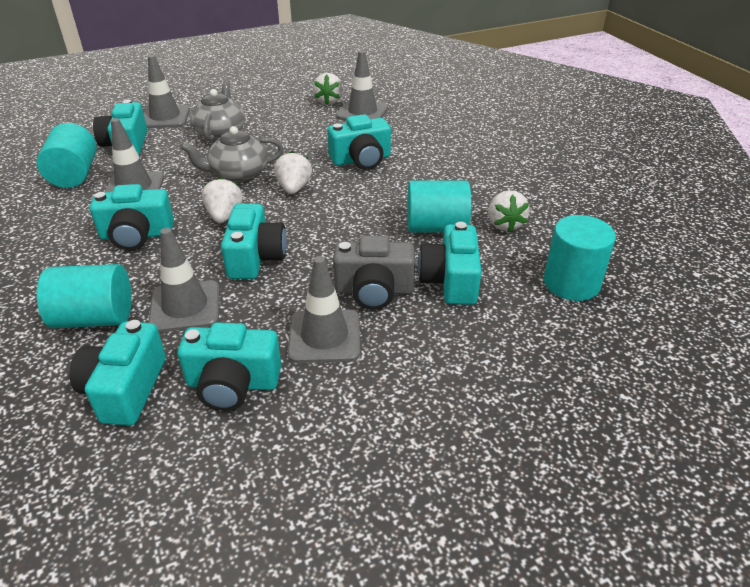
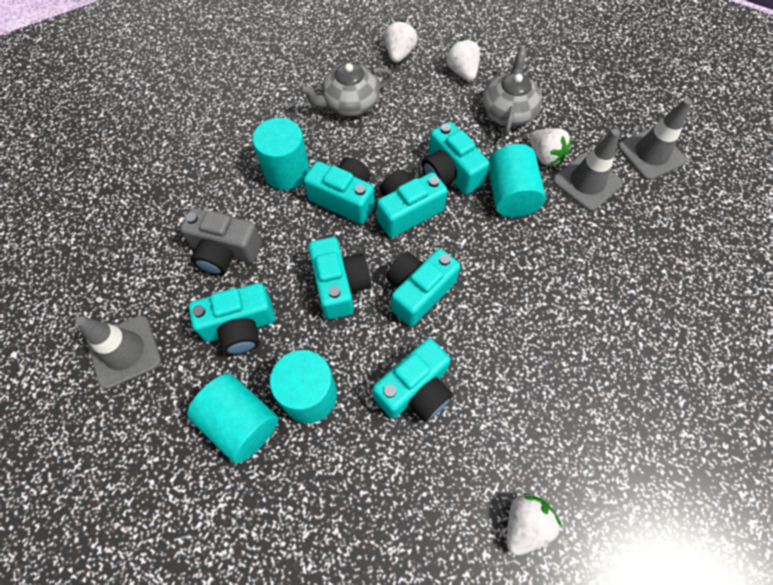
grey traffic cone: 5 -> 3

